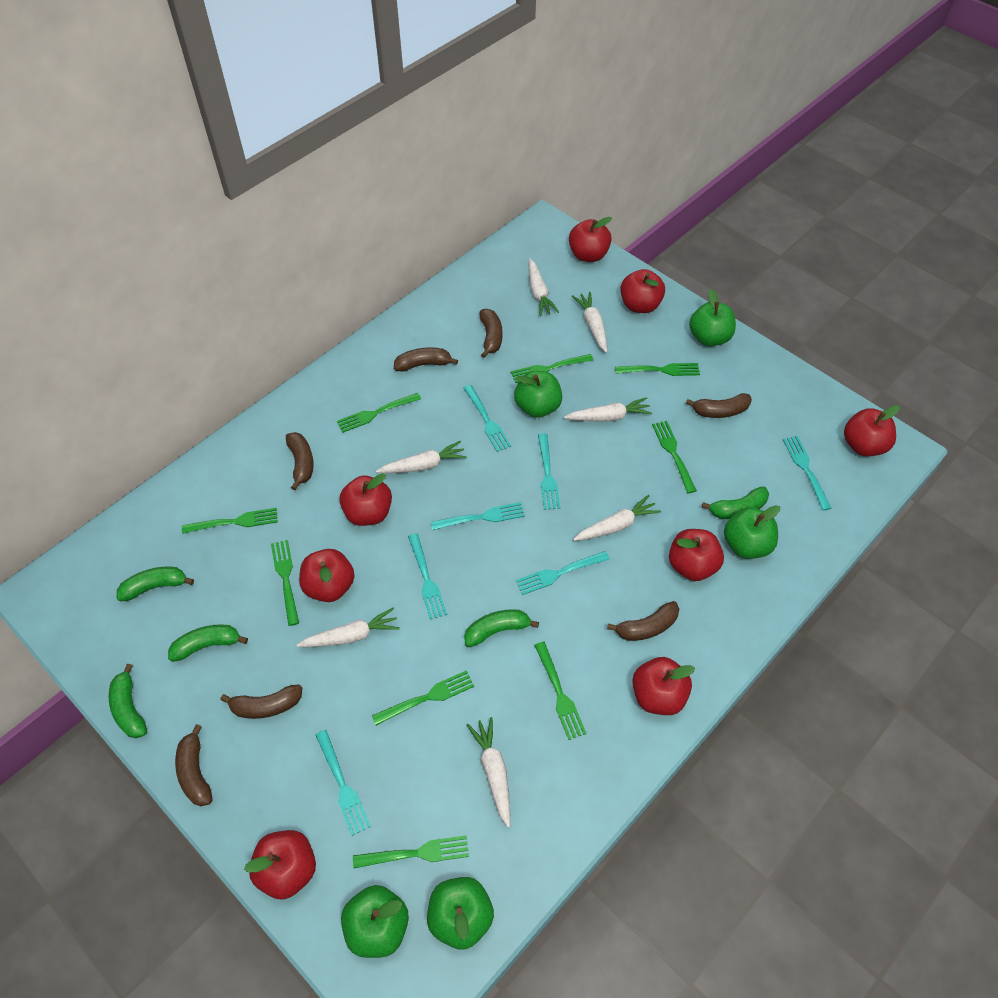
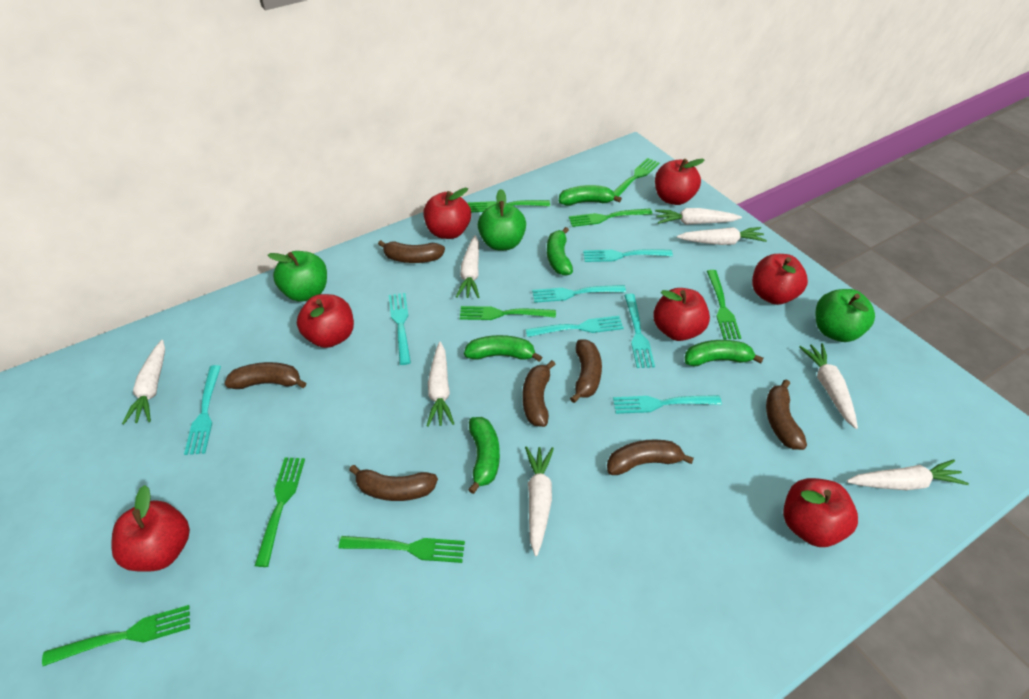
green apple: 5 -> 3
green fork: 9 -> 8
red apple: 8 -> 7
white carrot: 7 -> 8

